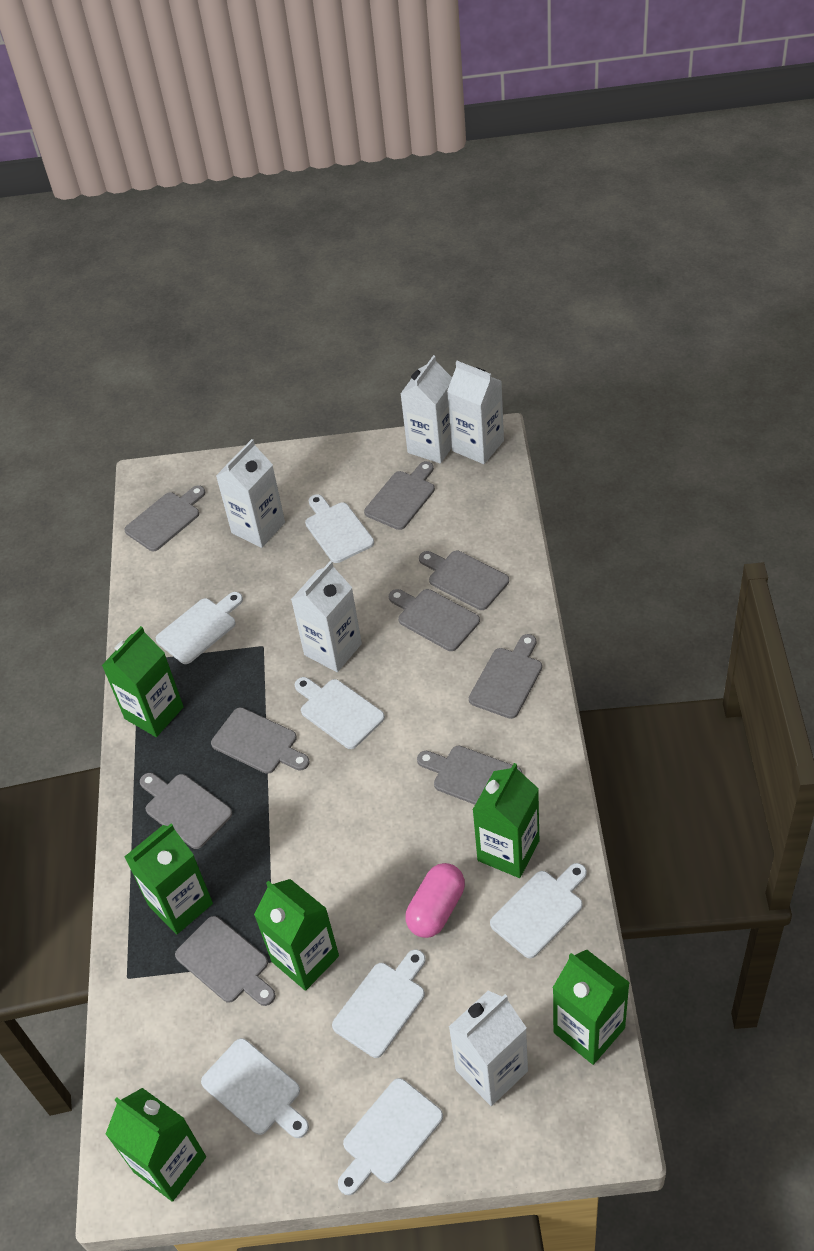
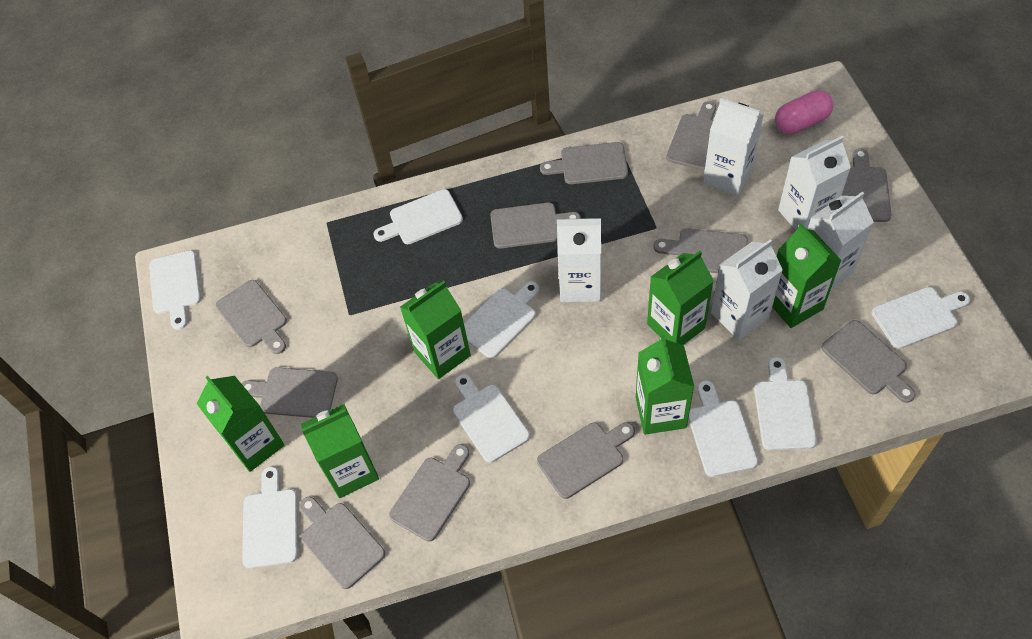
grey cutting board: 9 -> 11
white cutting board: 7 -> 8

